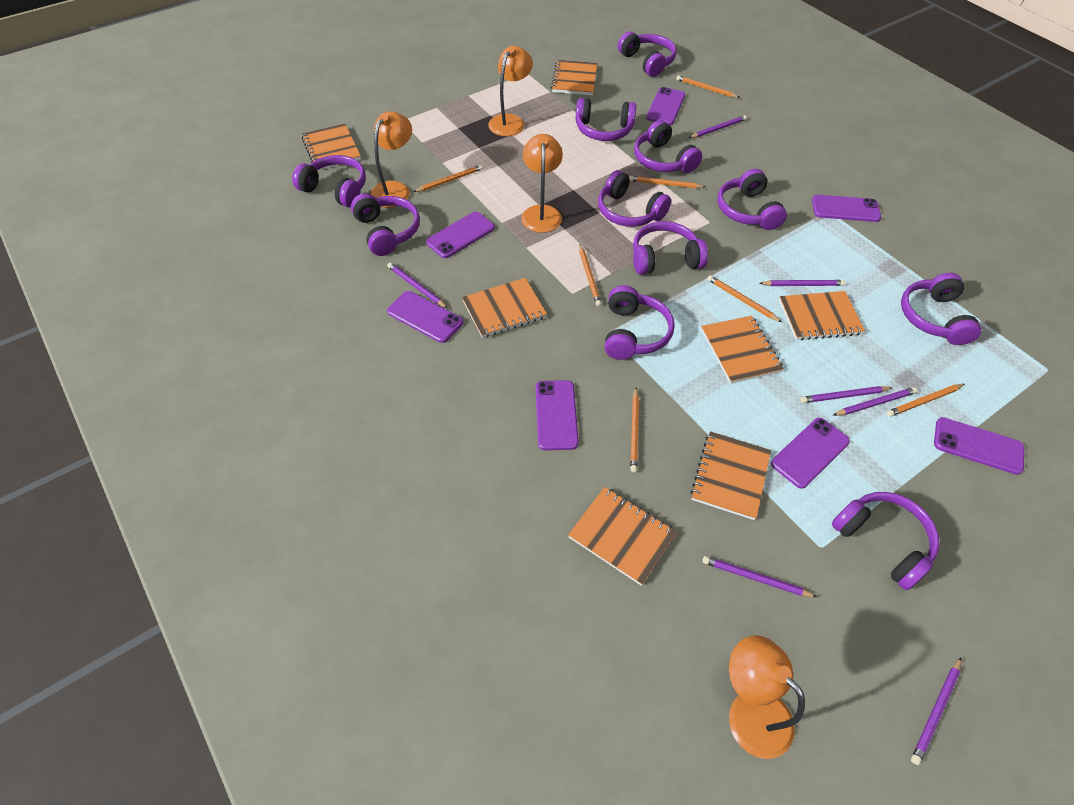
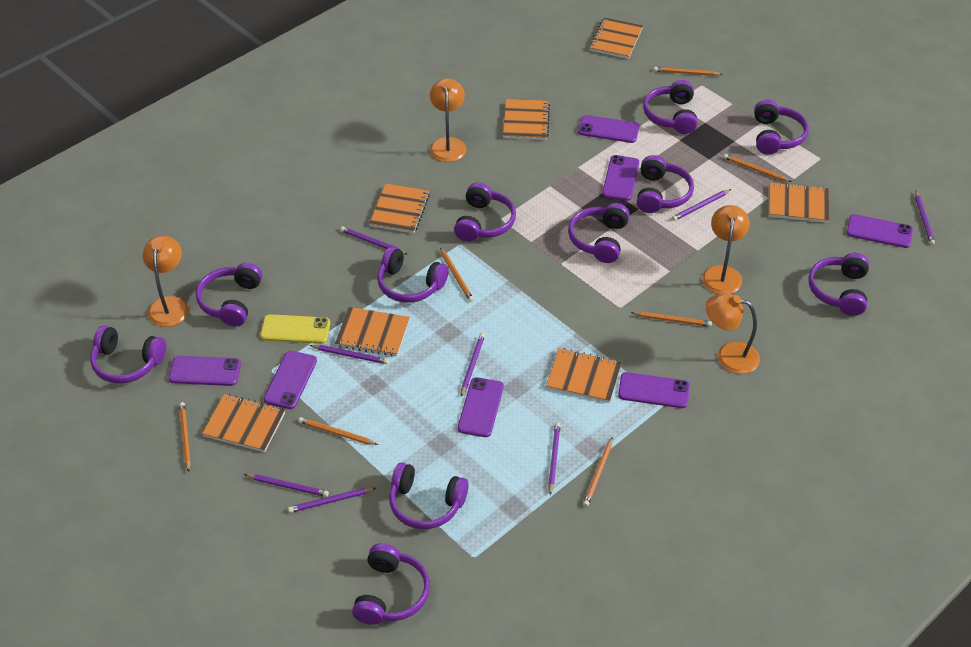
purple pencil: 7 -> 8
yellow phone: 0 -> 1

